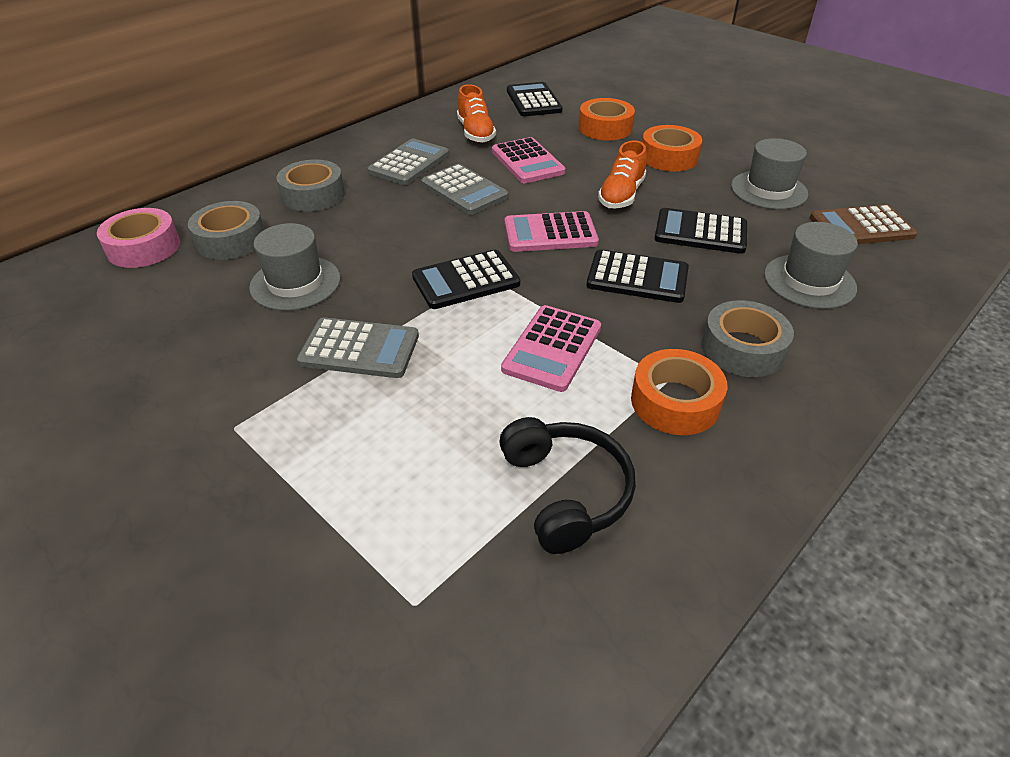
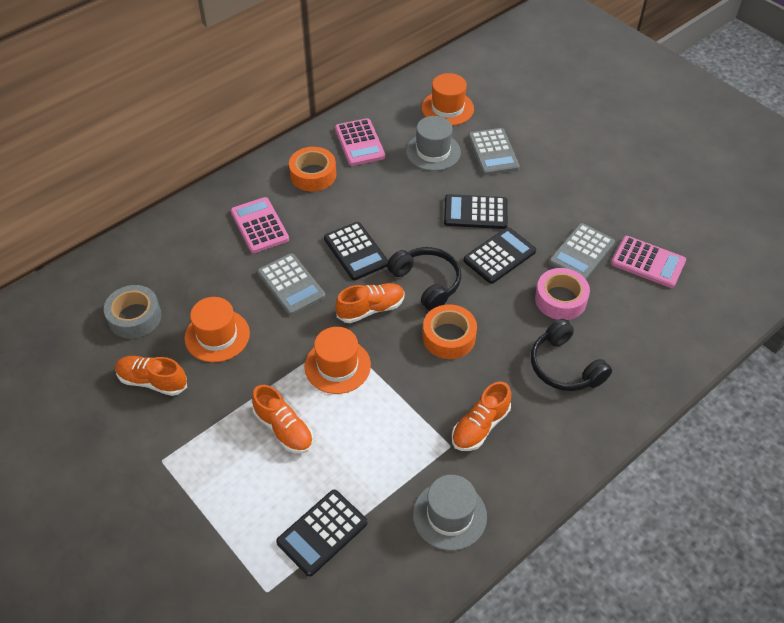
black headphones: 1 -> 2
brown calculator: 1 -> 0
grey hat: 3 -> 2
grey tape: 3 -> 1
orange hat: 0 -> 3
orange shoe: 2 -> 4
orange tape: 3 -> 2

